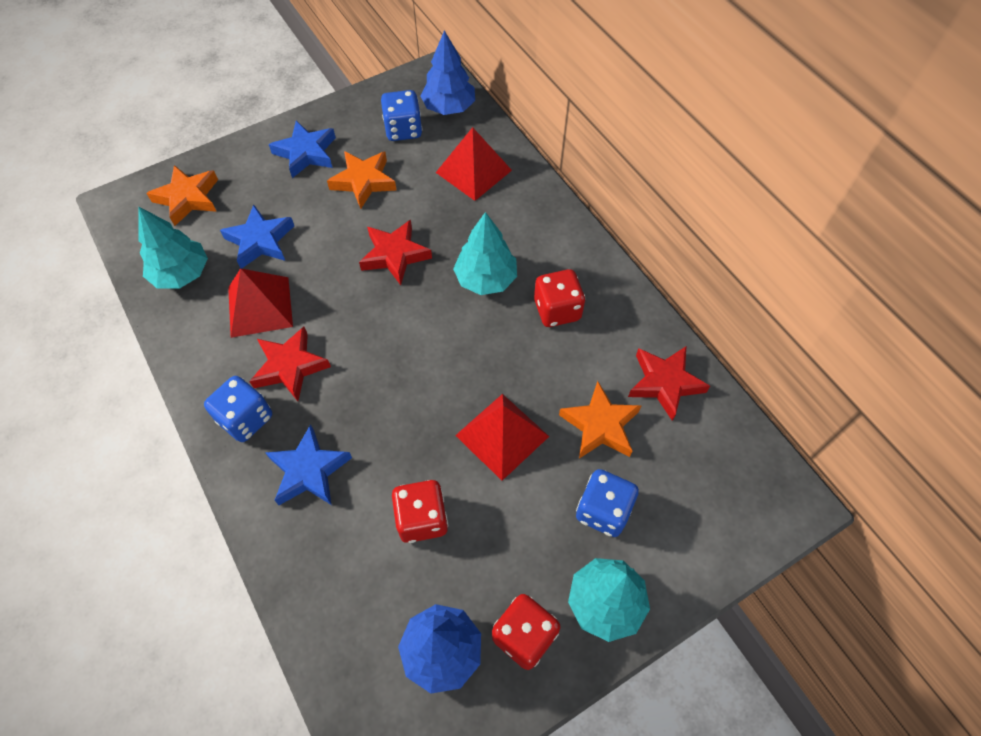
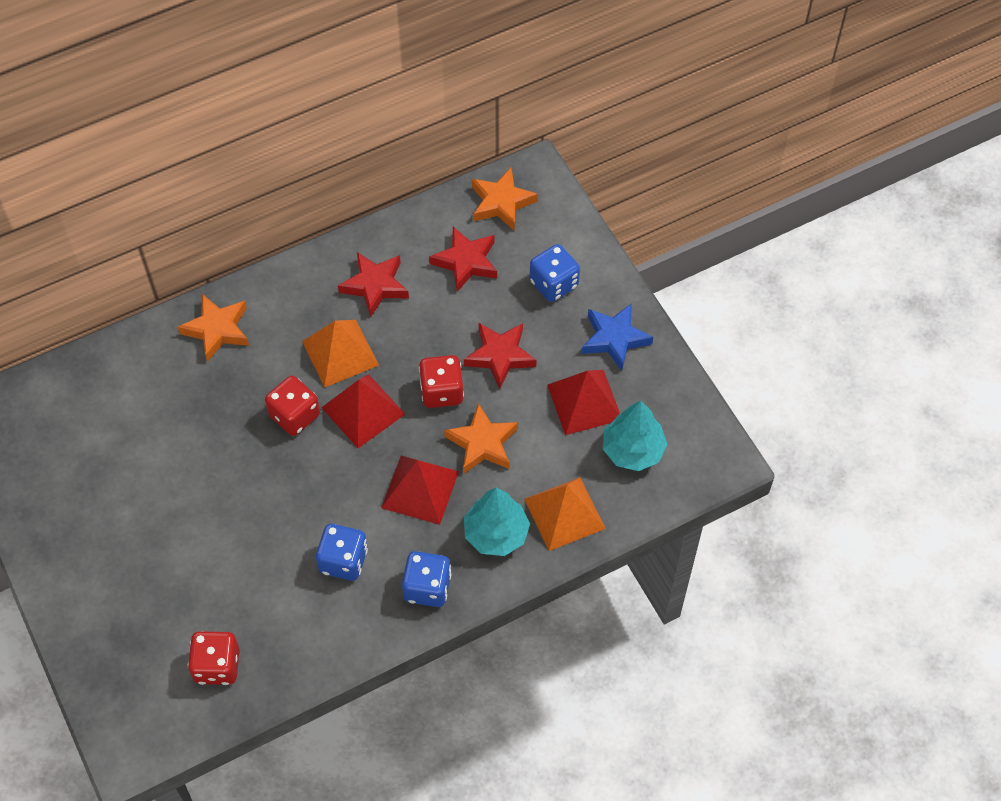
blue star: 3 -> 1
blue tree: 2 -> 0
orange pyramid: 0 -> 2
turquoise tree: 3 -> 2

